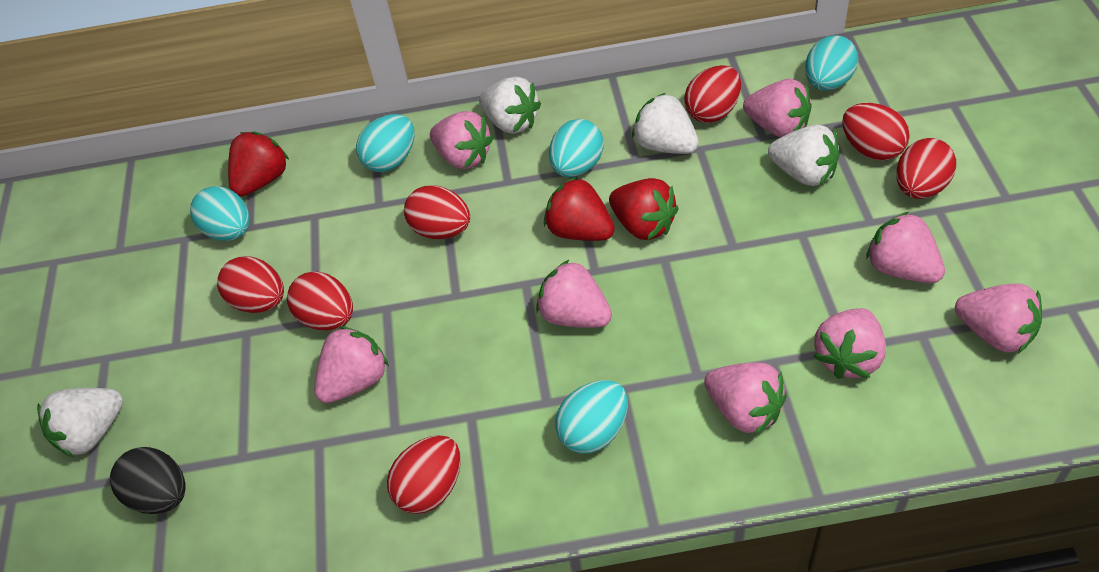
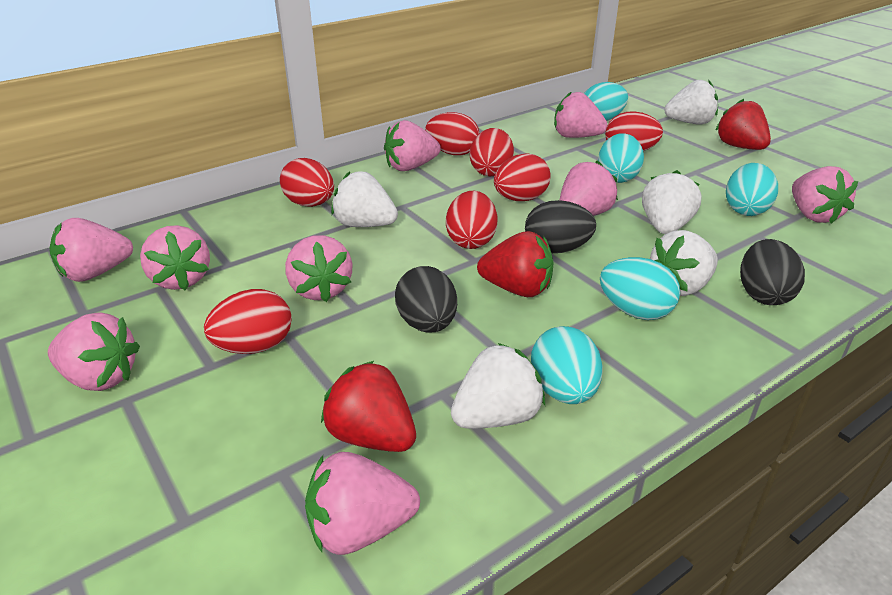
black egg: 1 -> 3
pink strawberry: 8 -> 9
white strawberry: 4 -> 5

